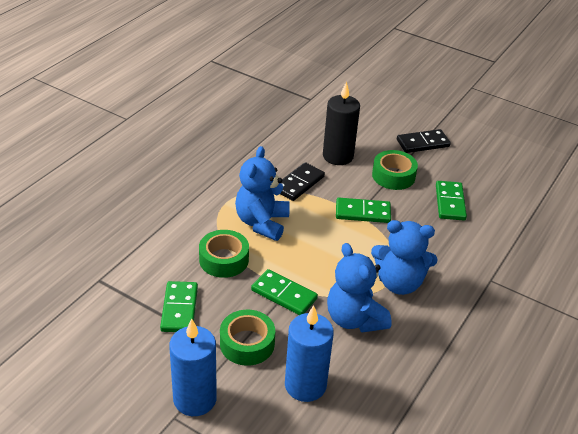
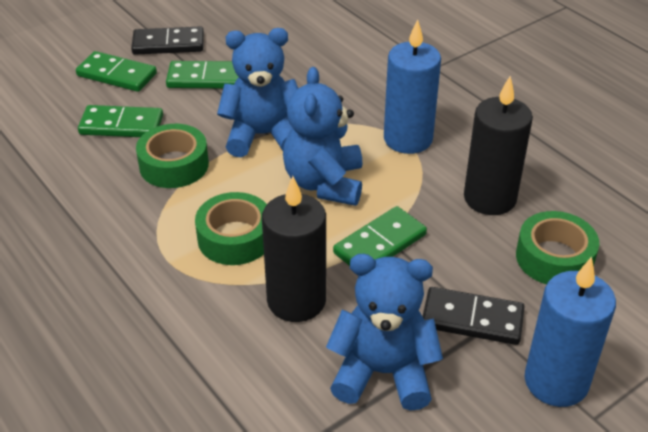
black candle: 1 -> 2

